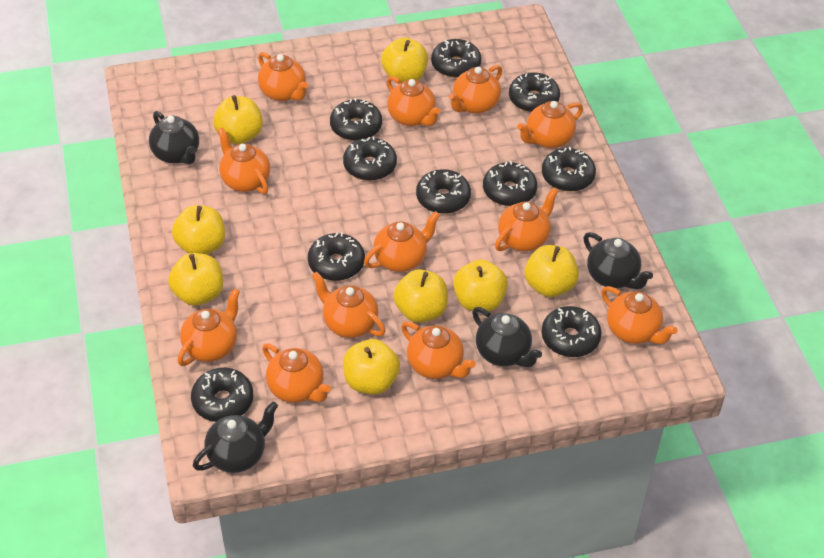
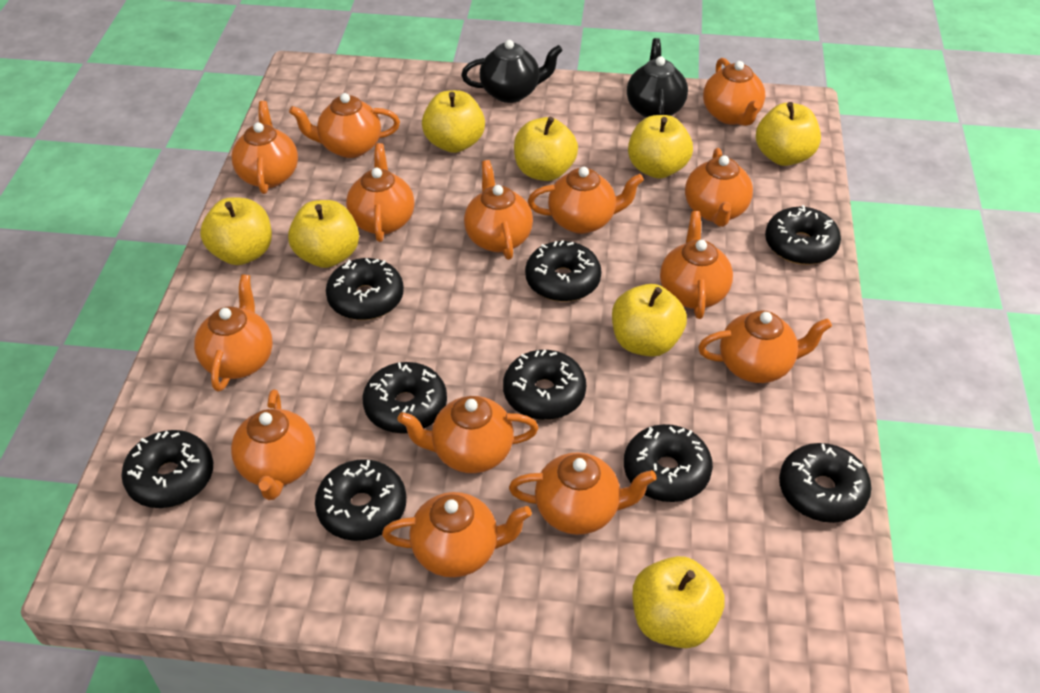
black donut: 10 -> 9
black teapot: 4 -> 2
orange teapot: 12 -> 14

